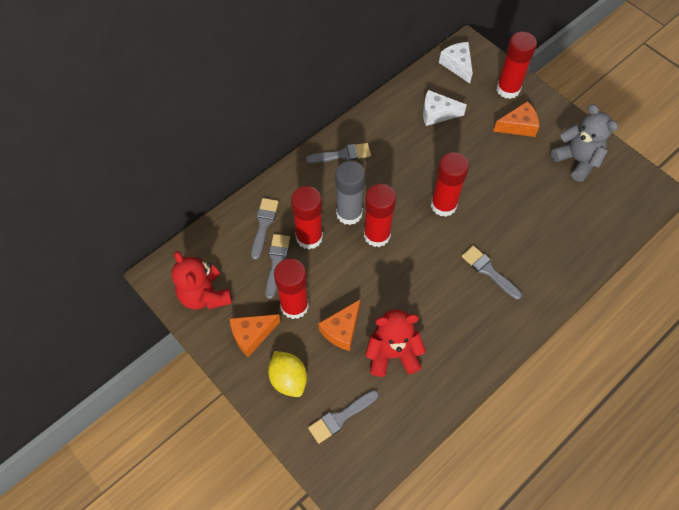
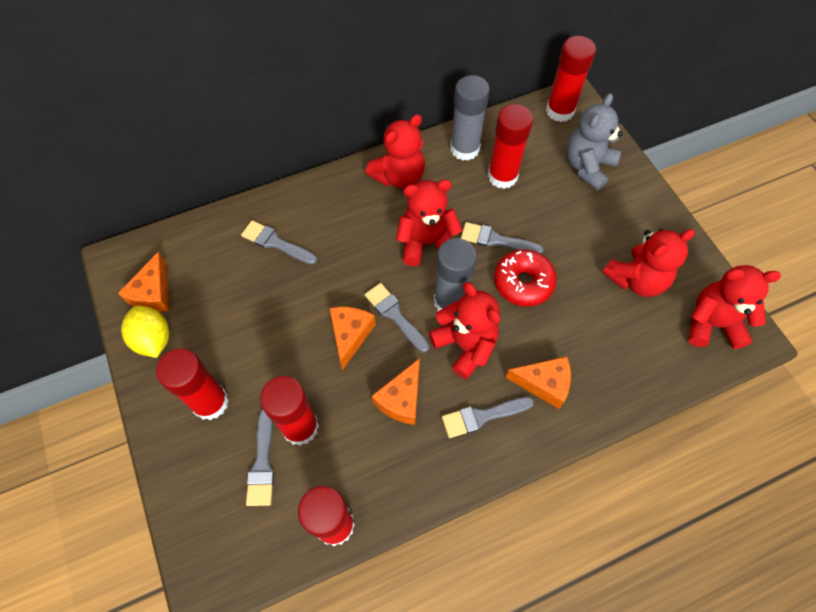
grey glue stick: 1 -> 2
orange cheese: 3 -> 4
red donut: 0 -> 1
red teddy bear: 2 -> 5
white cheese: 2 -> 0

